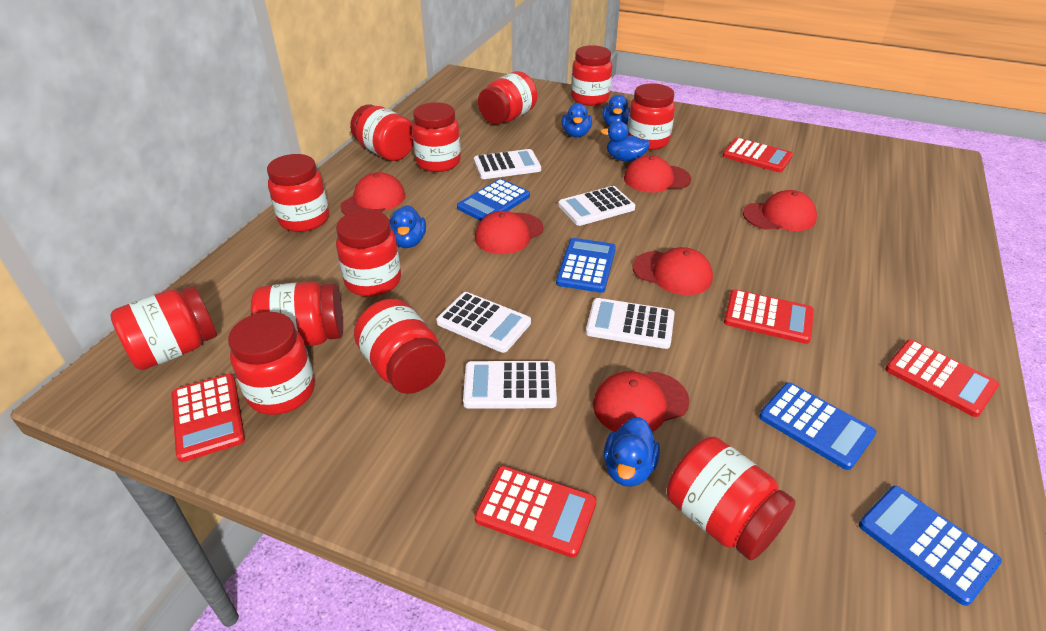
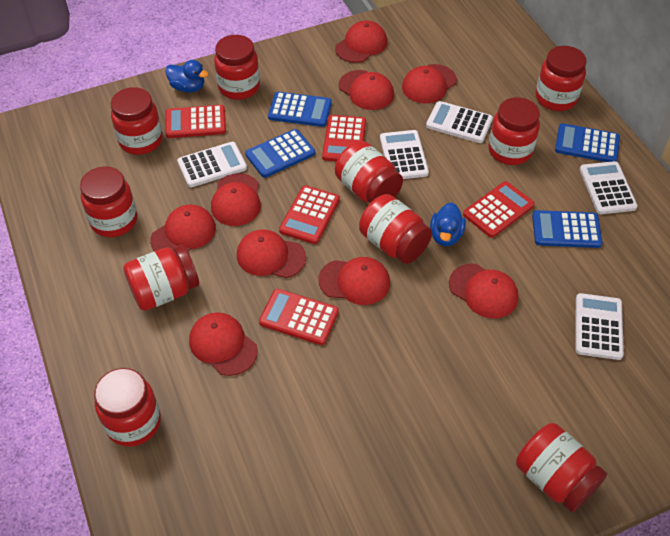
blue duck: 5 -> 2
red cap: 6 -> 9
red jar: 12 -> 10

